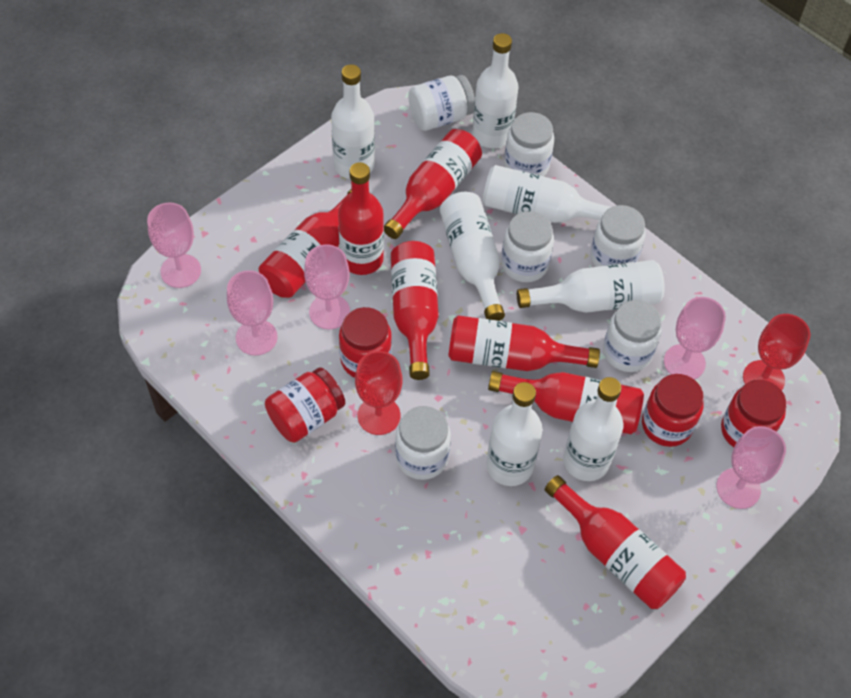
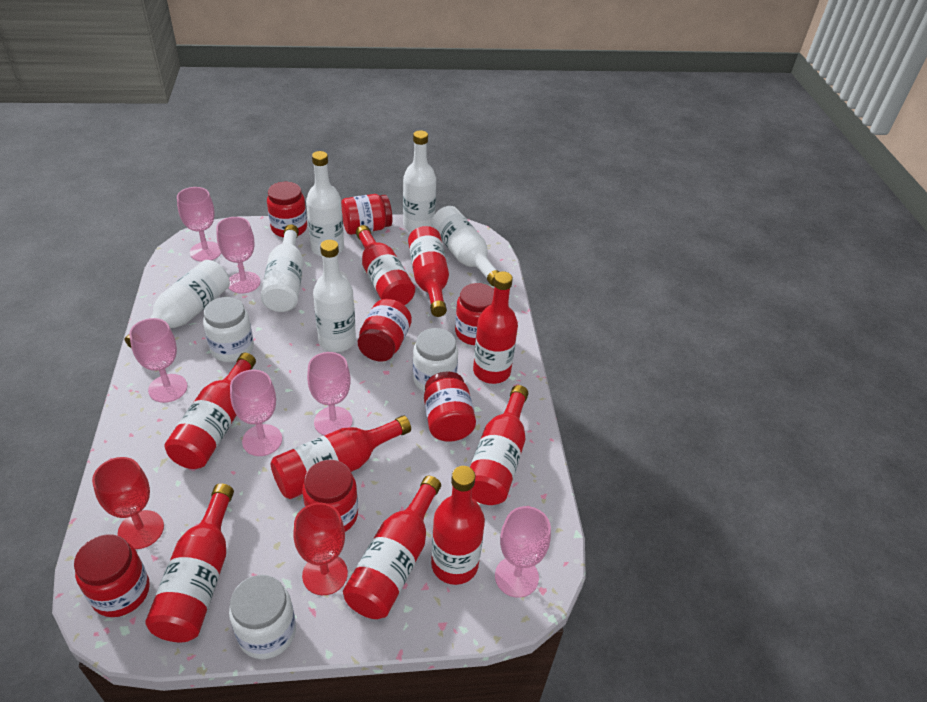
pink goblet: 5 -> 6
red bottle: 7 -> 9
red jar: 4 -> 7
white bottle: 7 -> 6
white jar: 6 -> 3

